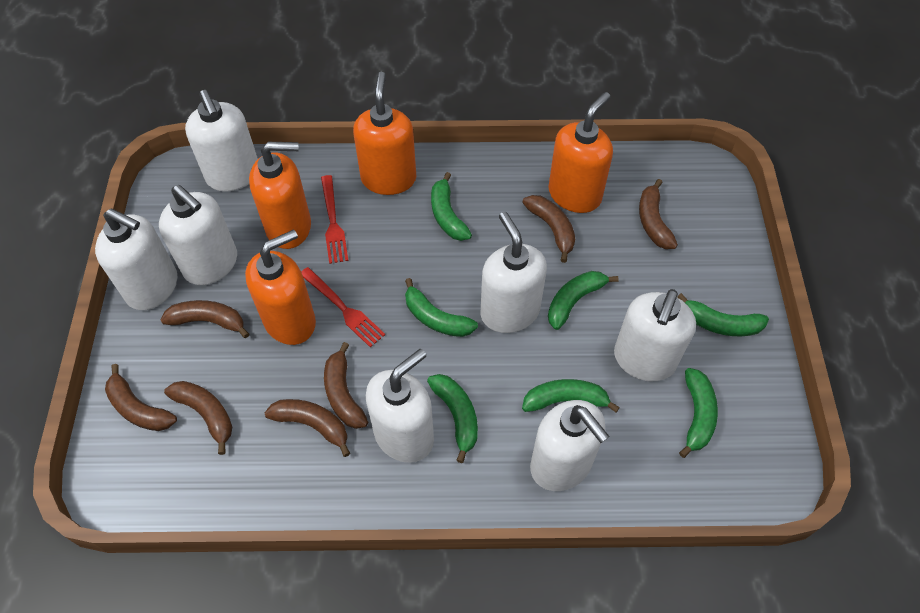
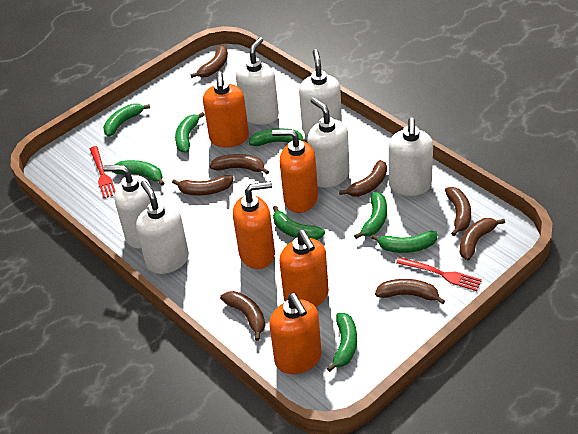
brown banana: 7 -> 8
green banana: 7 -> 8
orange soap dispenser: 4 -> 5
white soap dispenser: 7 -> 6

